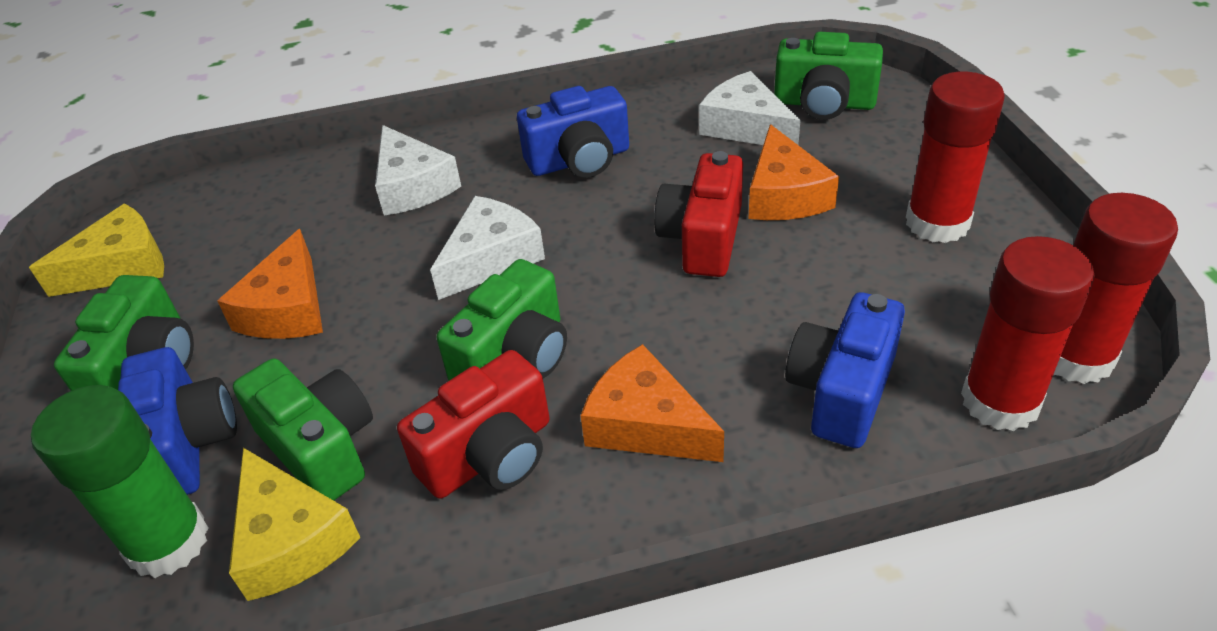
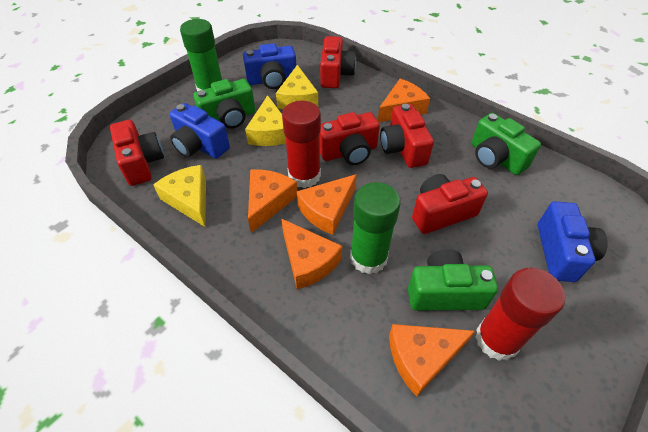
green camera: 4 -> 3
green glue stick: 1 -> 2
orange cheese: 3 -> 5
red camera: 2 -> 5
red glue stick: 3 -> 2
white cheese: 3 -> 0
yellow cheese: 2 -> 3

